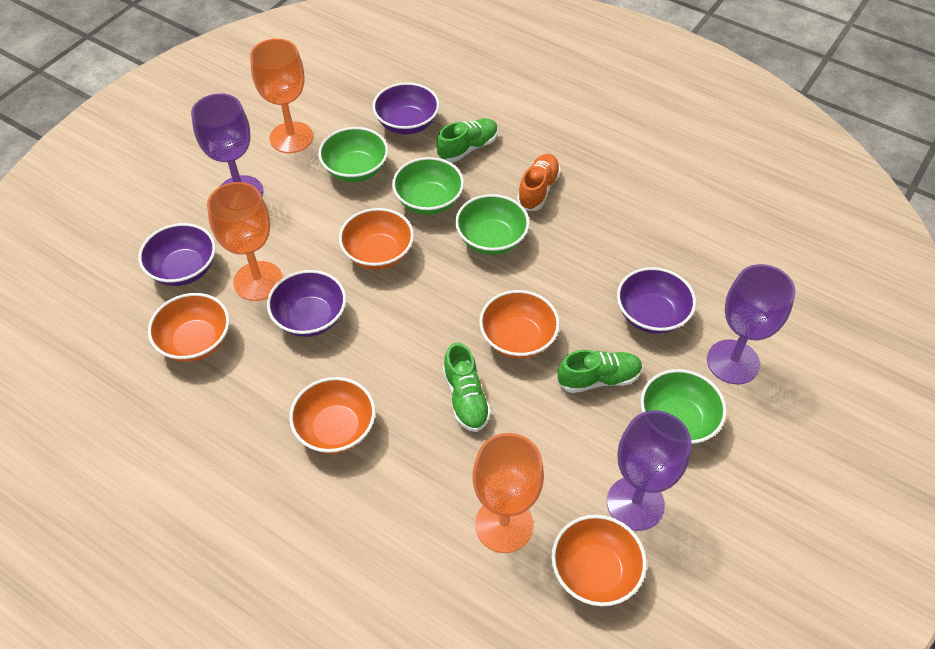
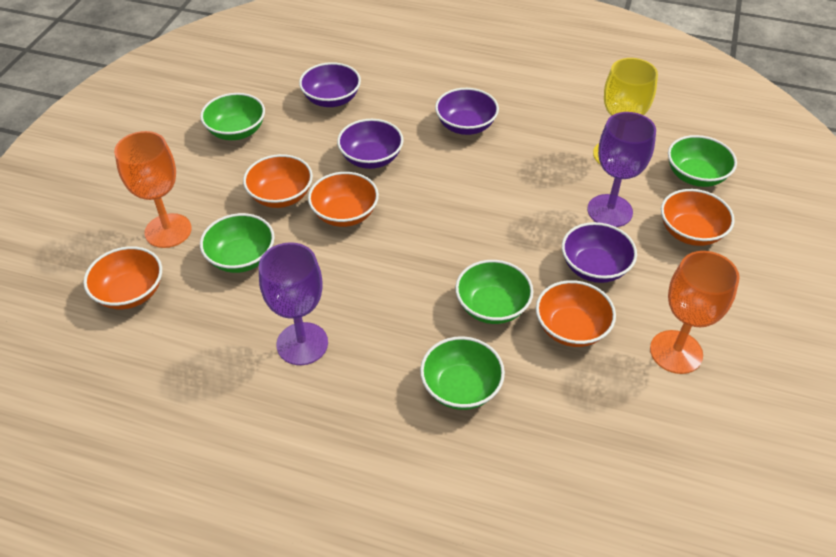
green bowl: 4 -> 5
green shoe: 3 -> 0
orange goblet: 3 -> 2
orange shoe: 1 -> 0
purple goblet: 3 -> 2
yellow goblet: 0 -> 1

